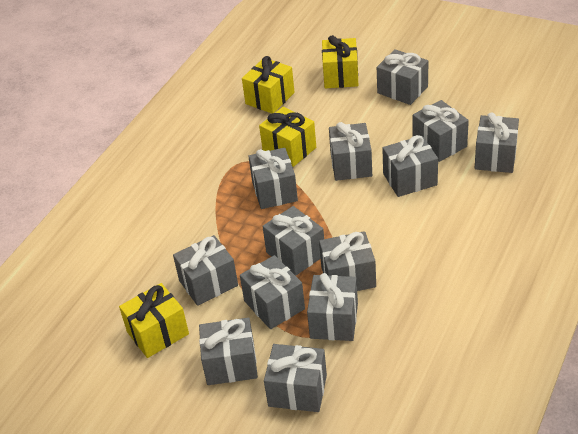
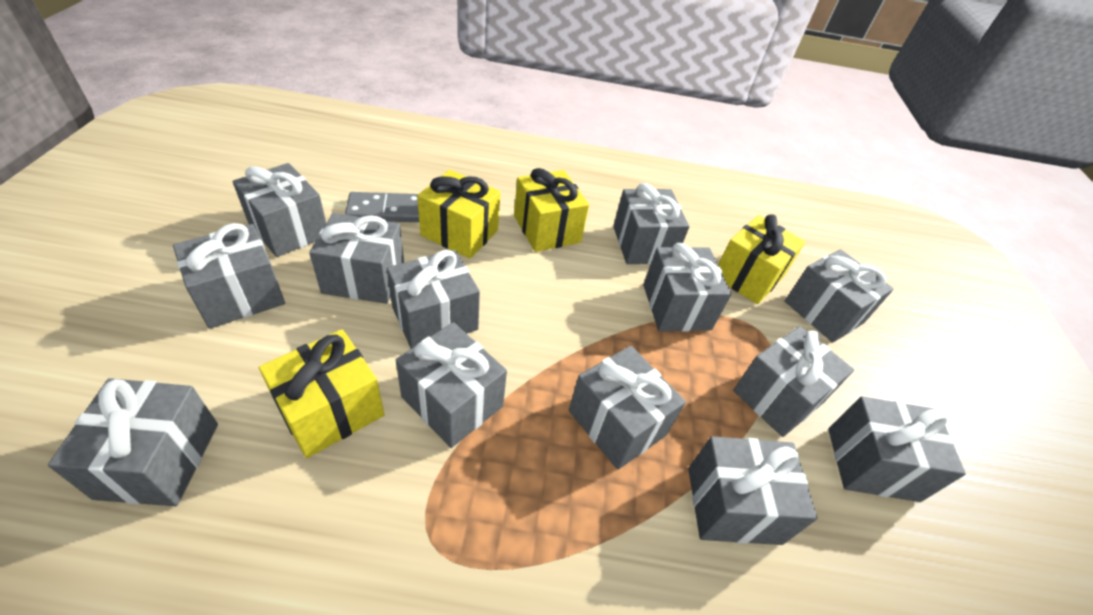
grey domino: 0 -> 1

